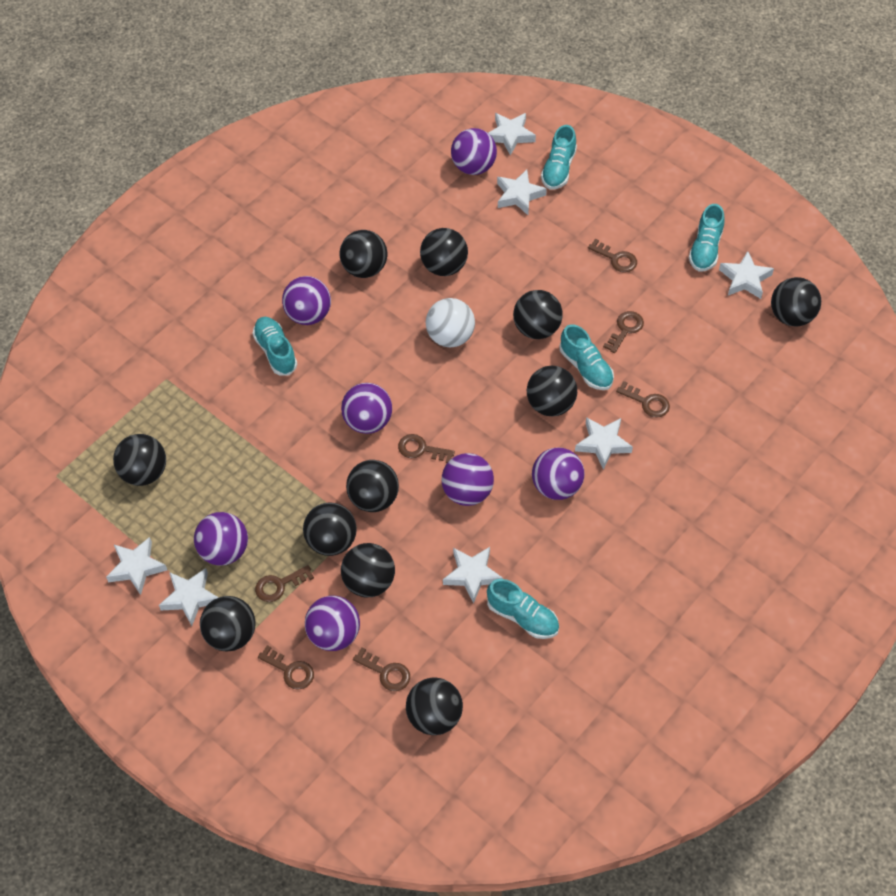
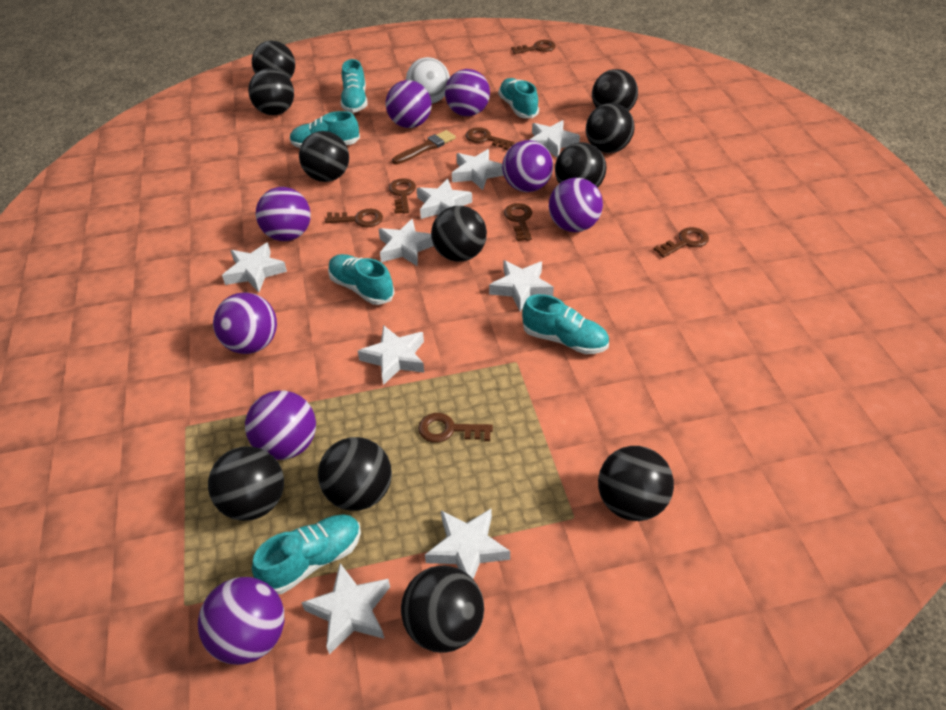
brown brush: 0 -> 1
purple ball: 7 -> 8
turquoise shoe: 5 -> 6
white star: 7 -> 9

